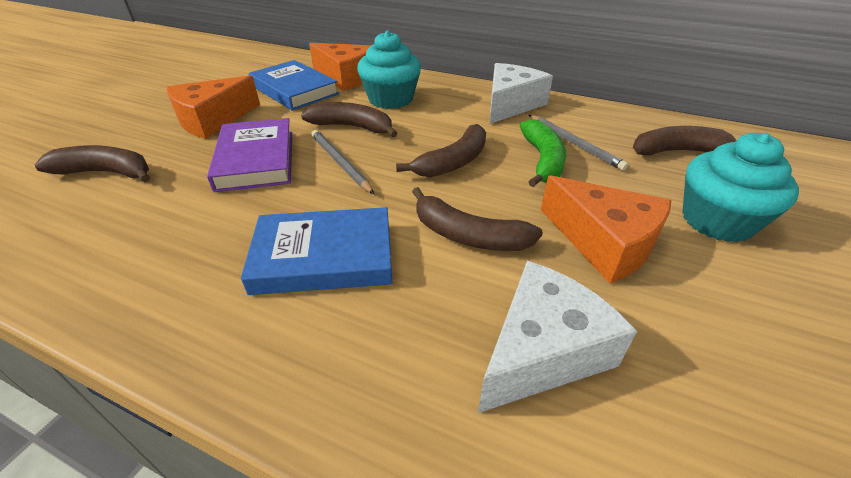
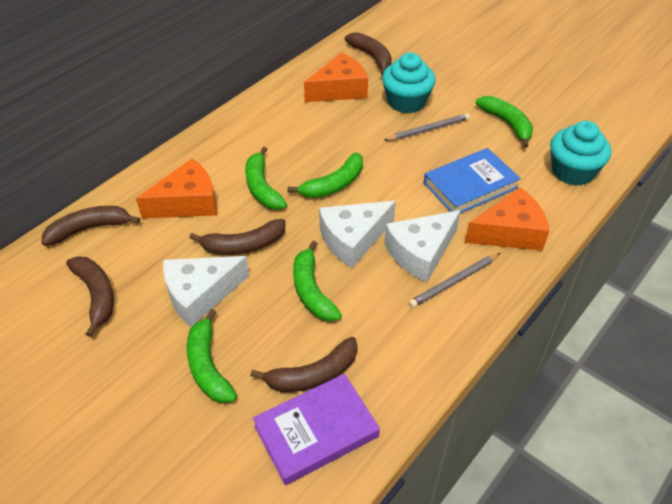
blue book: 2 -> 1
green banana: 1 -> 5
white cheese: 2 -> 3

